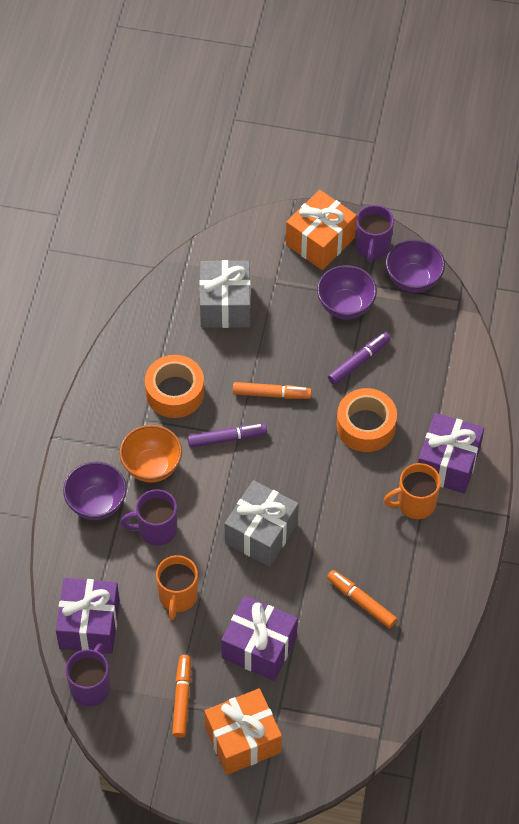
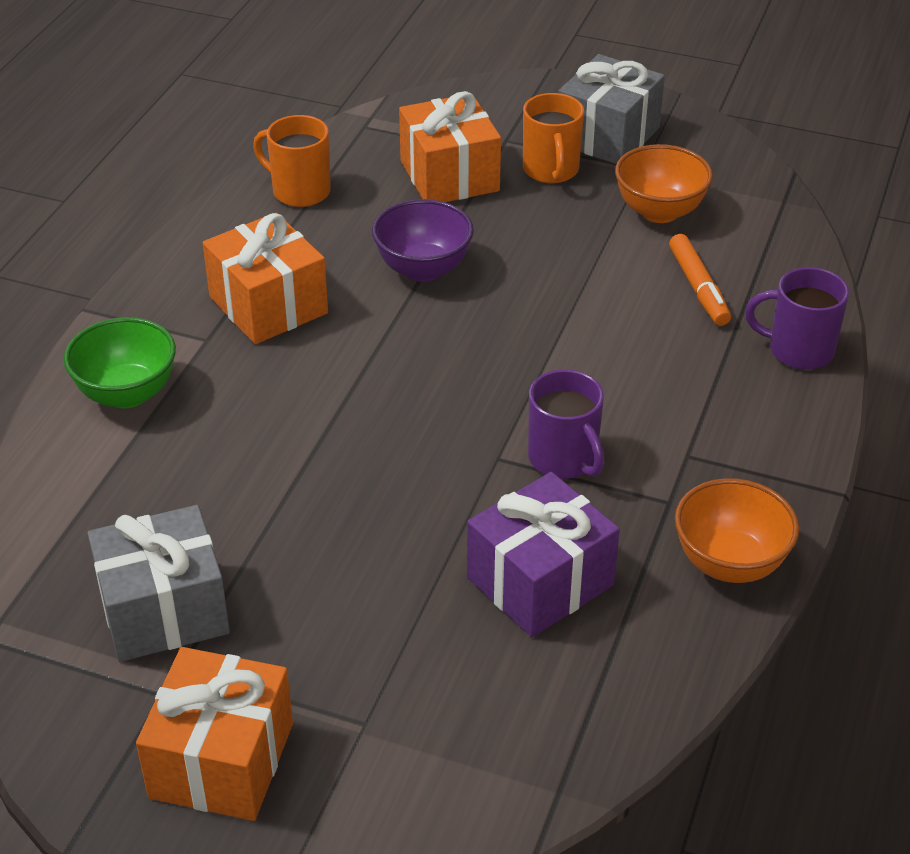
green bowl: 0 -> 1
orange bowl: 1 -> 2
orange gift: 2 -> 3
orange marker: 3 -> 1
orange tape: 2 -> 0
purple bowl: 3 -> 1
purple gift: 3 -> 1
purple marker: 2 -> 0
purple mug: 3 -> 2

